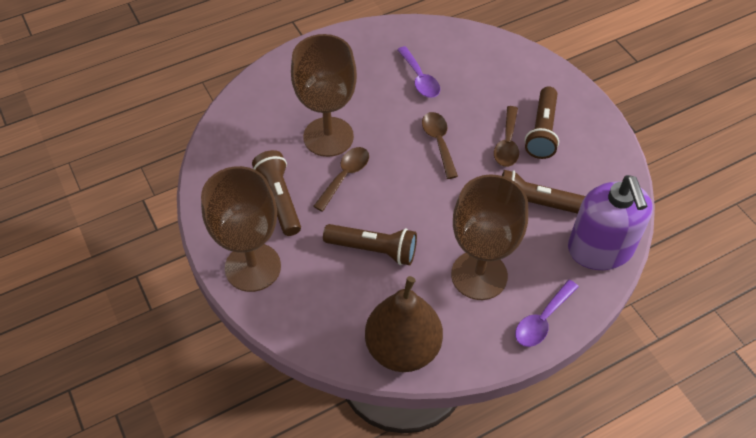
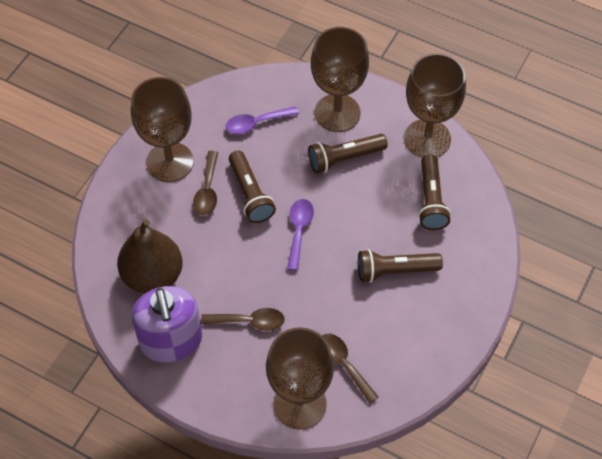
brown goblet: 3 -> 4

